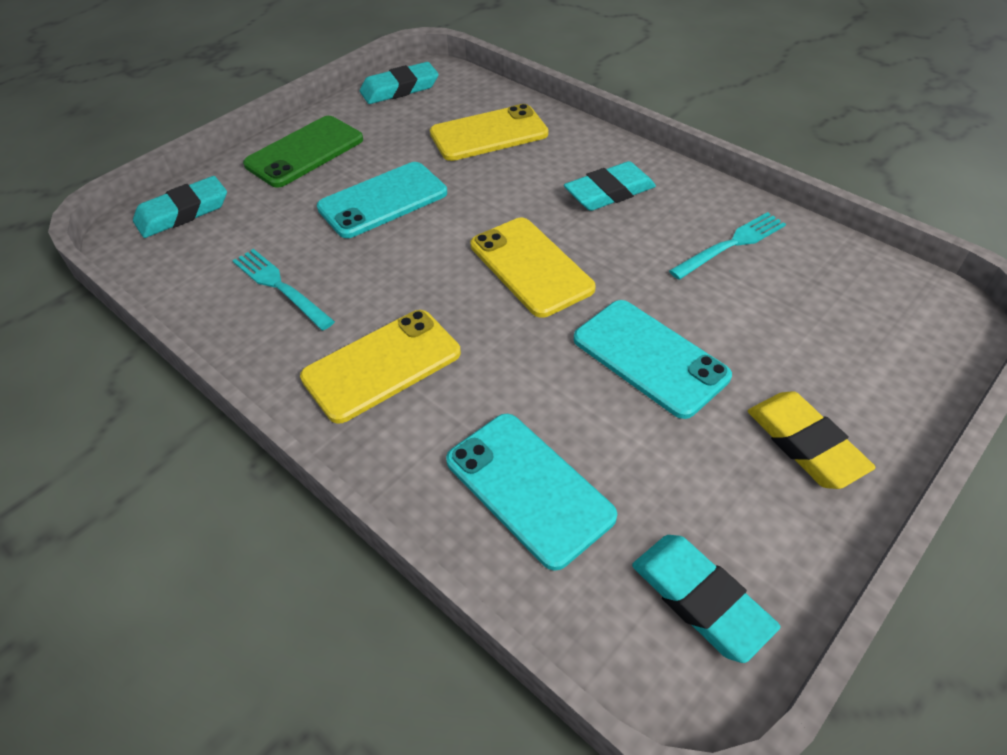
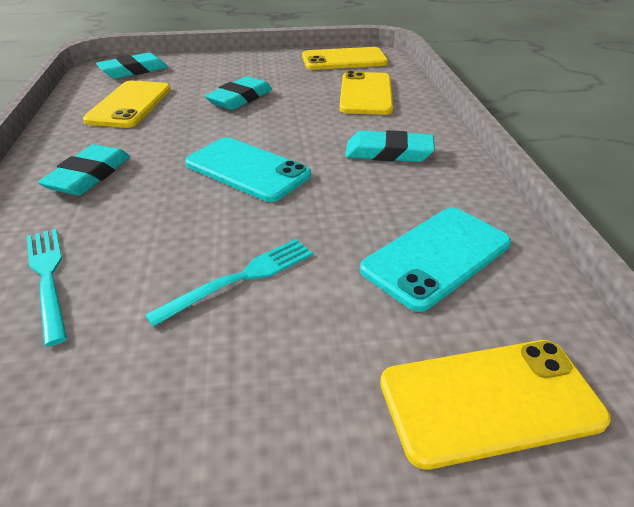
green phone: 1 -> 0
turquoise phone: 3 -> 2
yellow eraser: 1 -> 0
yellow phone: 3 -> 4

